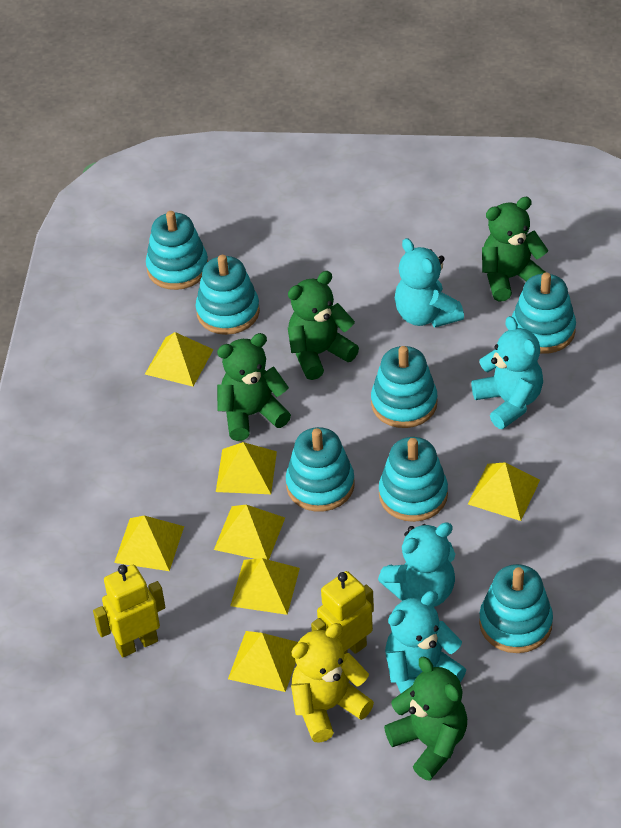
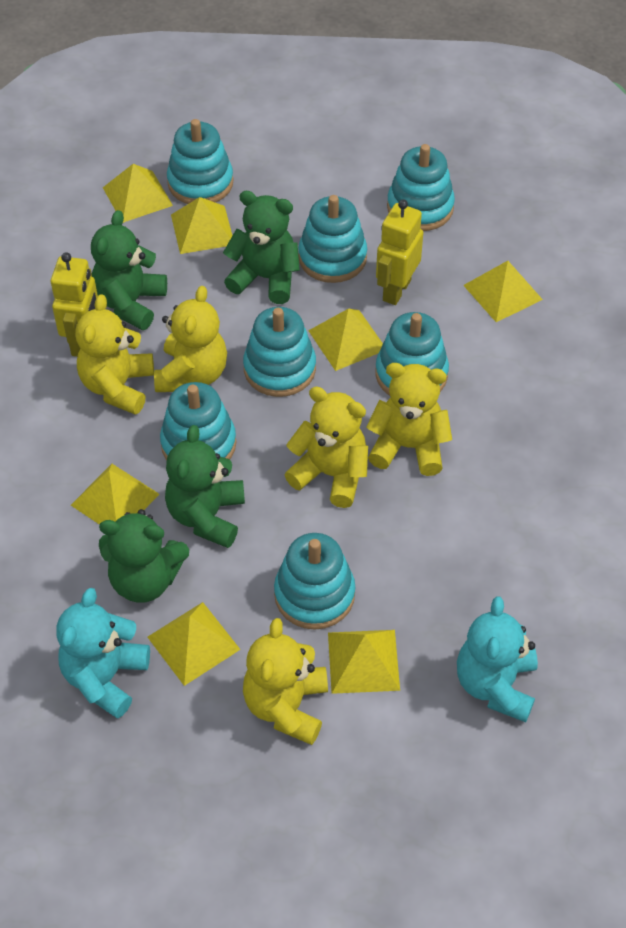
turquoise teddy bear: 4 -> 2
yellow teddy bear: 1 -> 5

